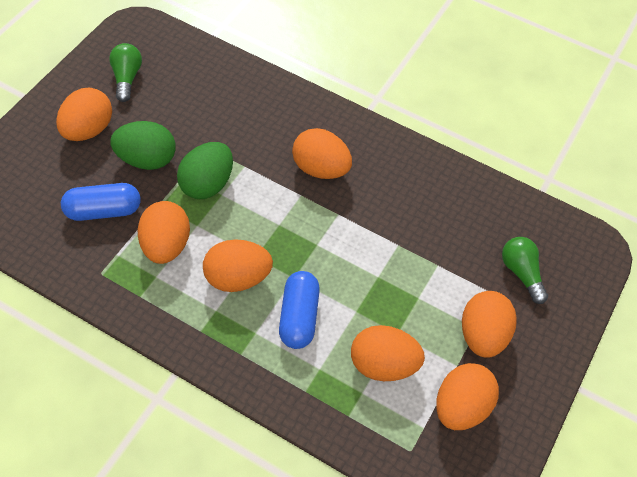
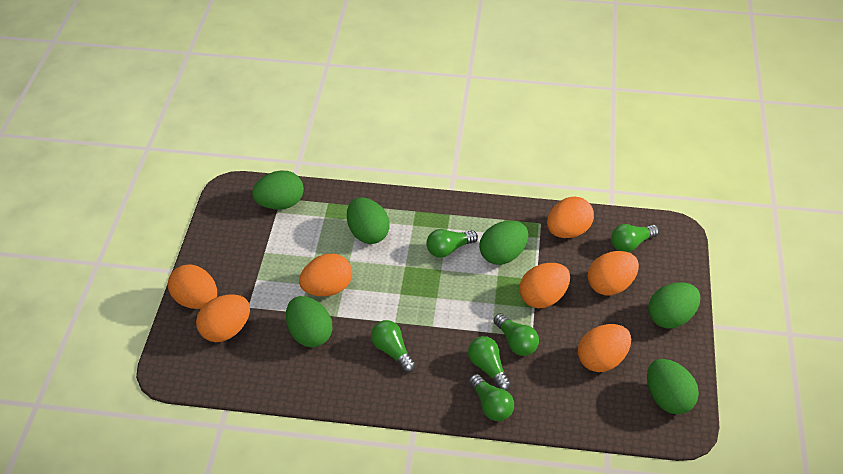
blue capsule: 2 -> 0
green egg: 2 -> 6
green light bulb: 2 -> 6

